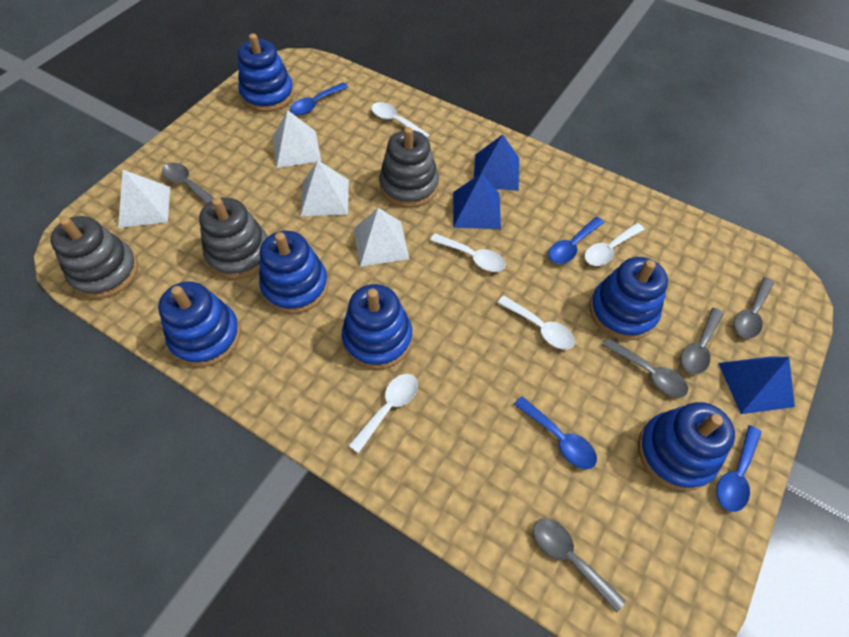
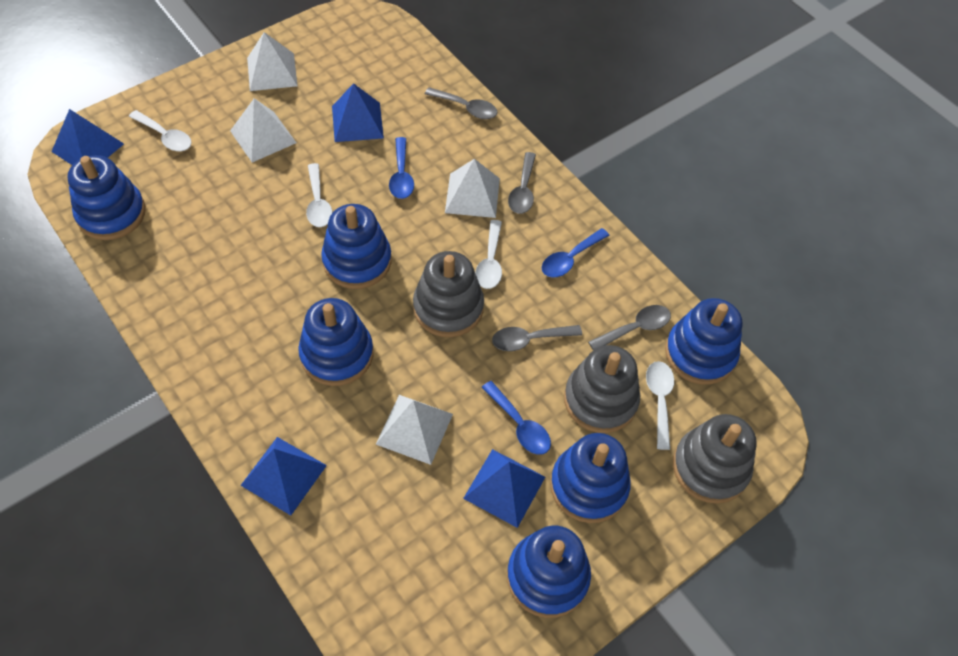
blue pyramid: 3 -> 4
blue spoon: 4 -> 3
grey spoon: 5 -> 4
white spoon: 5 -> 4

